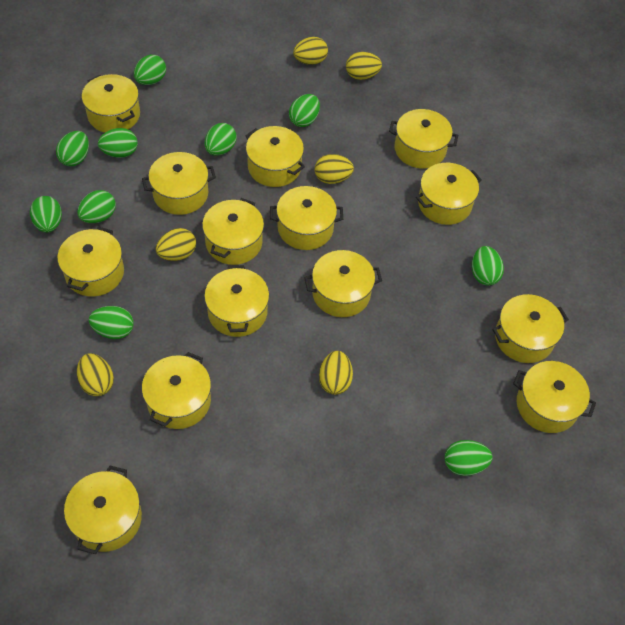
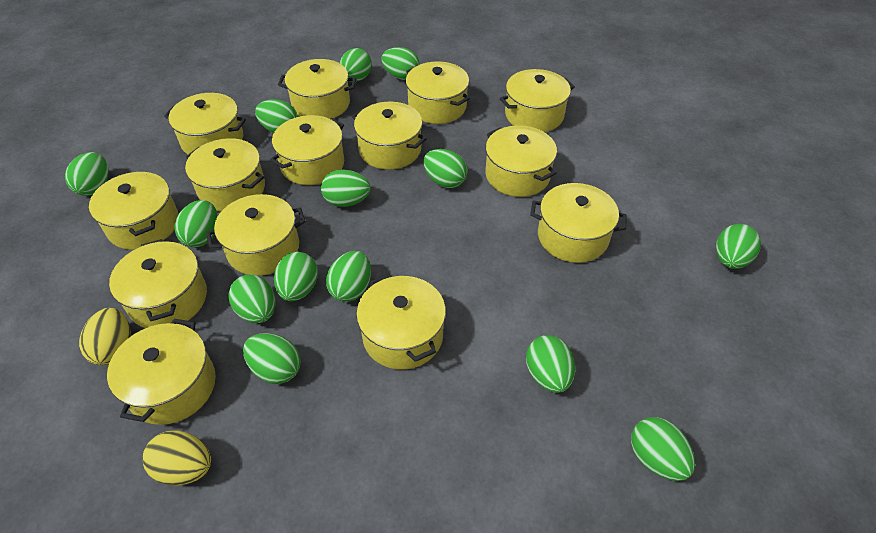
green egg: 10 -> 14
yellow egg: 6 -> 2

